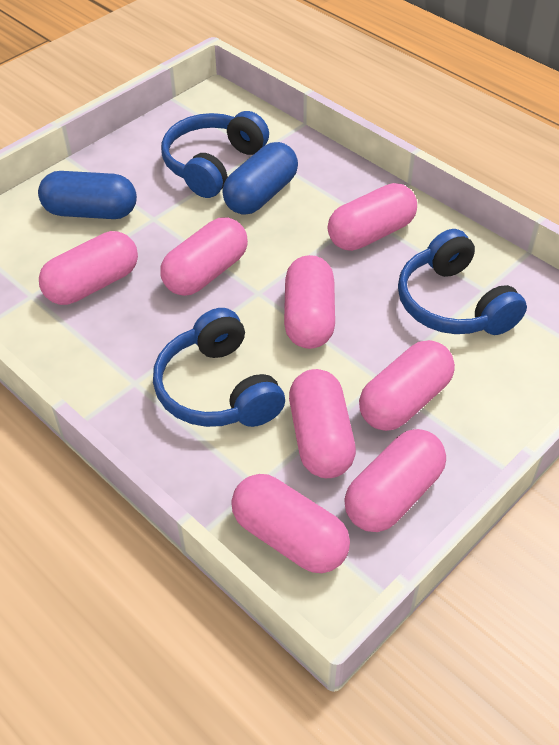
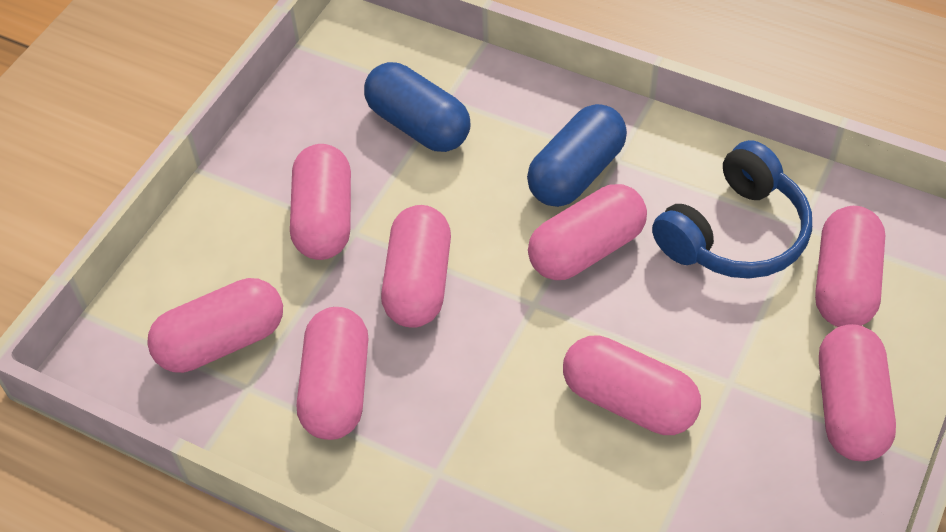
blue headphones: 3 -> 1

